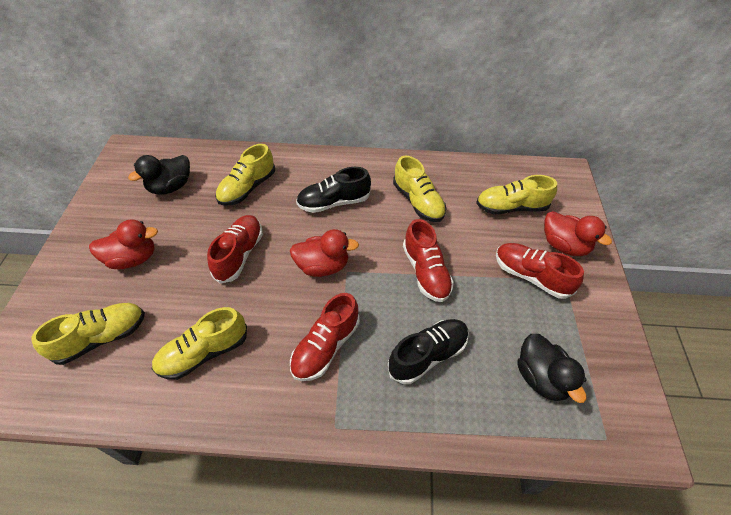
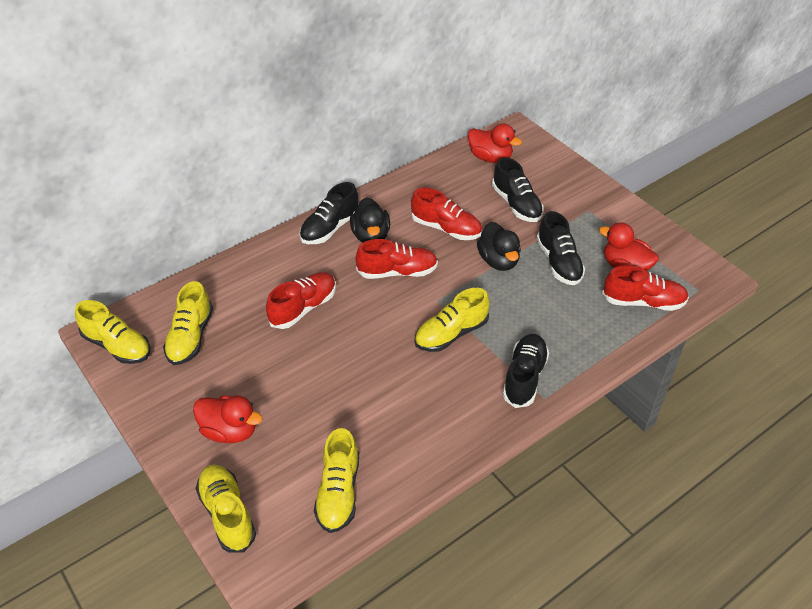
black shoe: 2 -> 4

